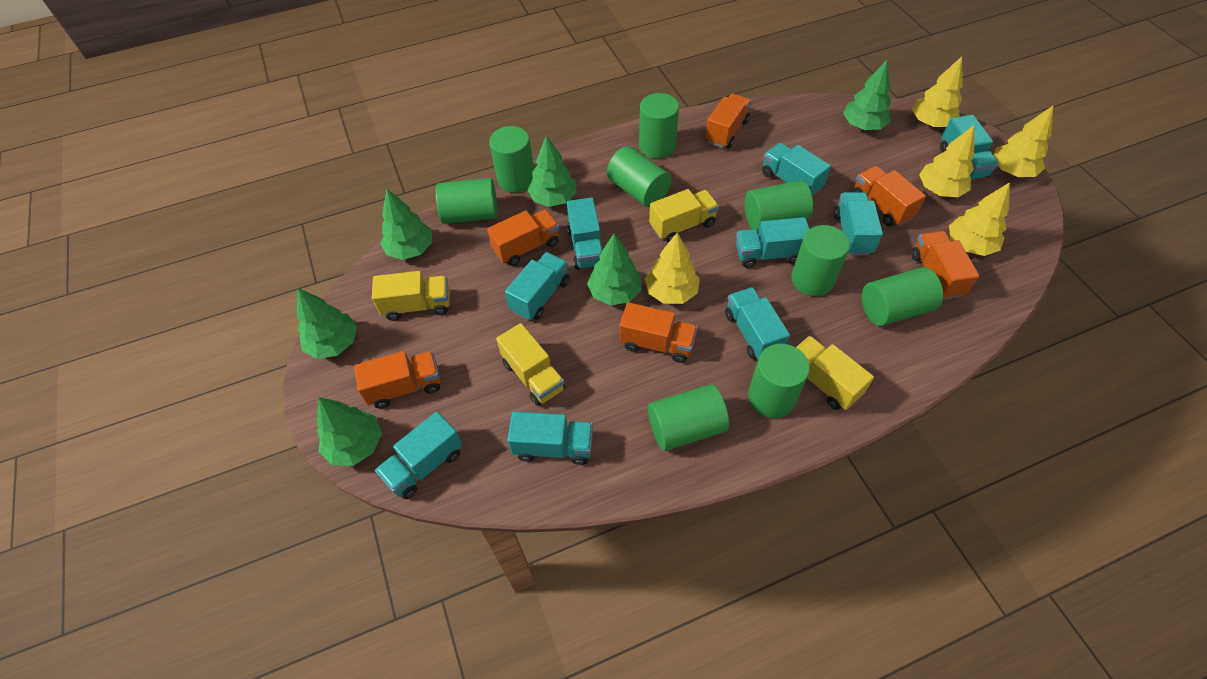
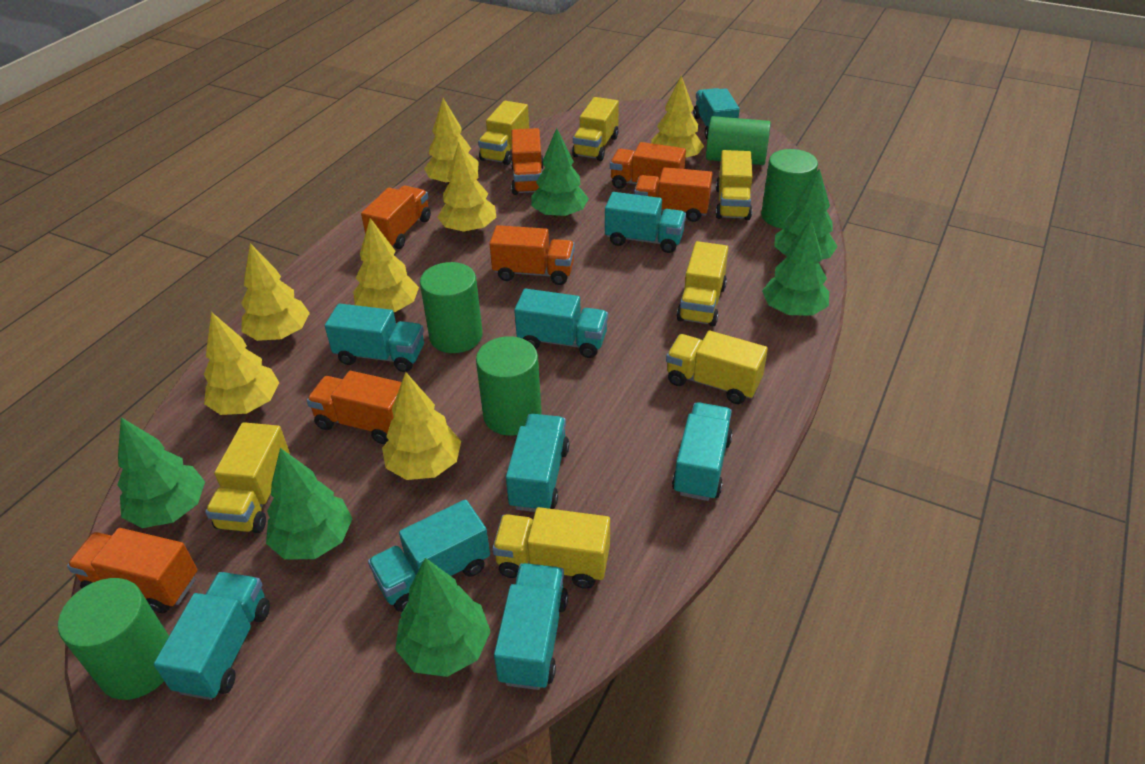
green cylinder: 9 -> 5
orange truck: 6 -> 7
yellow tree: 5 -> 7
yellow truck: 4 -> 7

